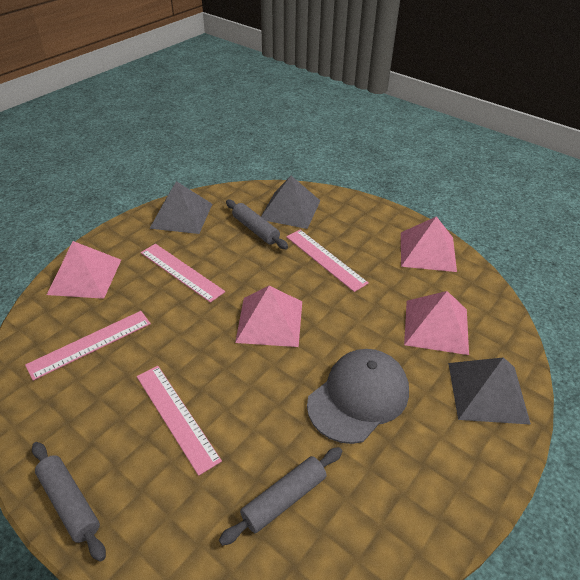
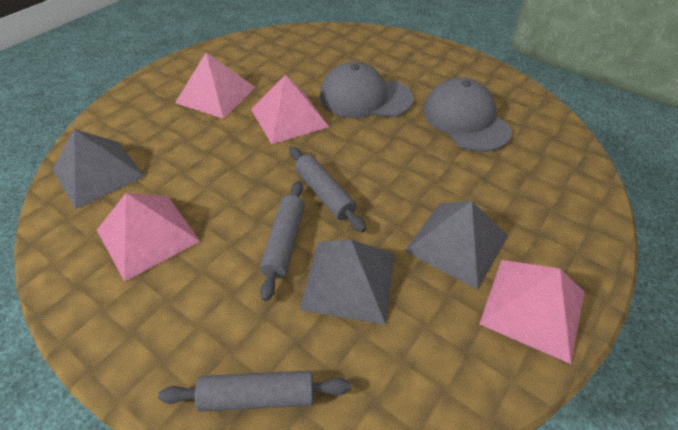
grey cap: 1 -> 2
pink ruler: 4 -> 0

